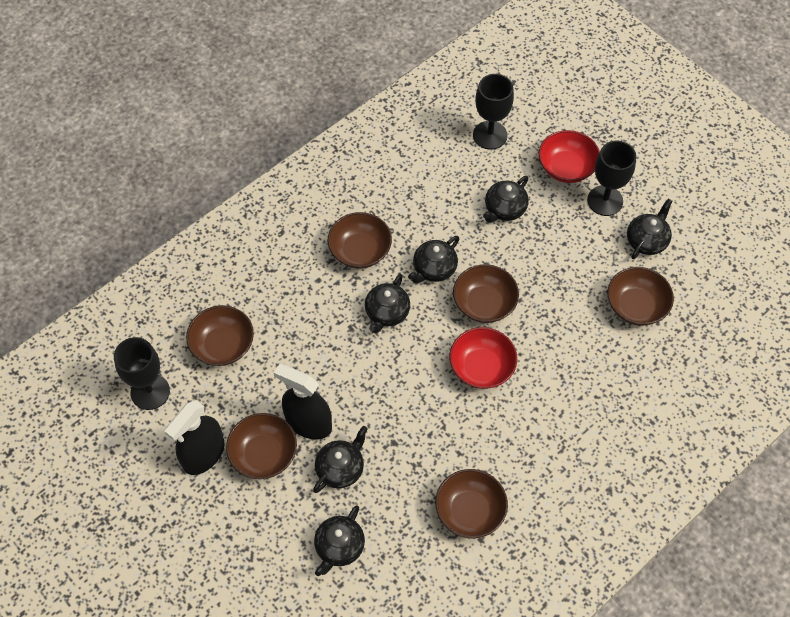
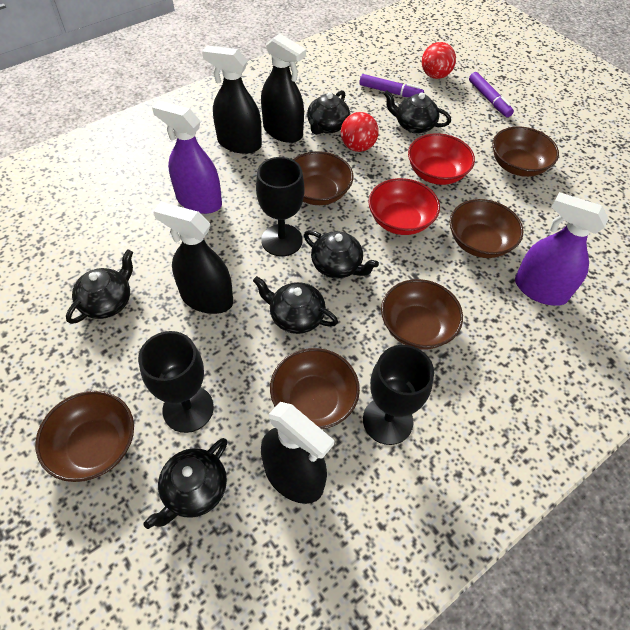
black spray bottle: 2 -> 4
purple marker: 0 -> 2
purple spray bottle: 0 -> 2
red ball: 0 -> 2

